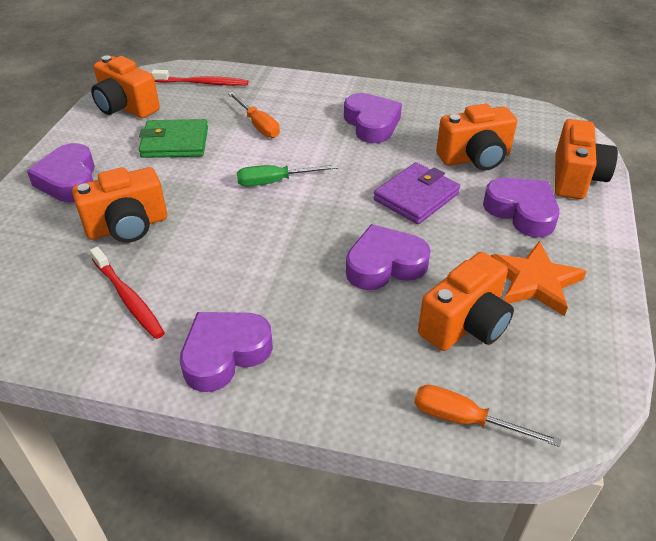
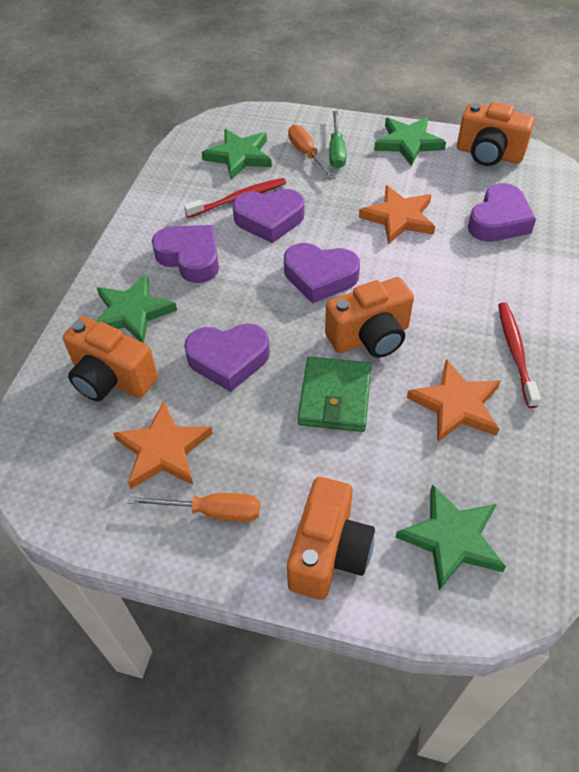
green star: 0 -> 4
orange camera: 5 -> 4
orange star: 1 -> 3
purple wallet: 1 -> 0

